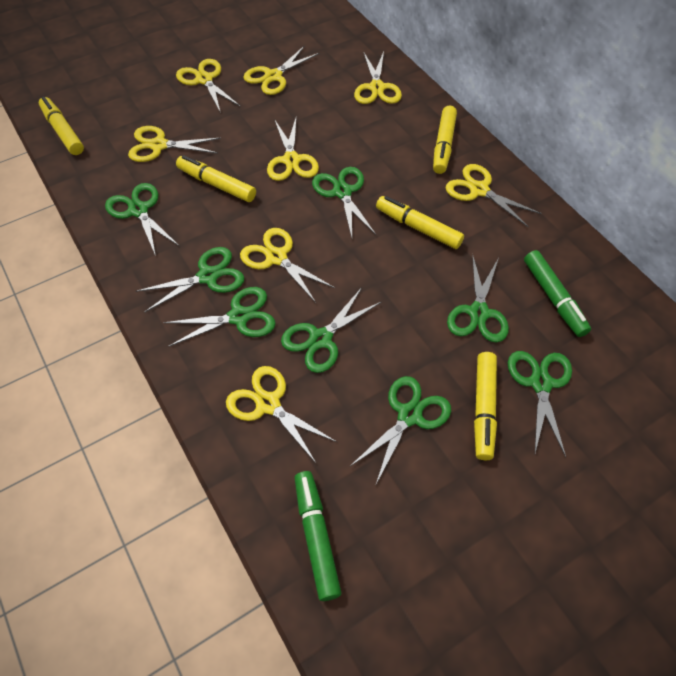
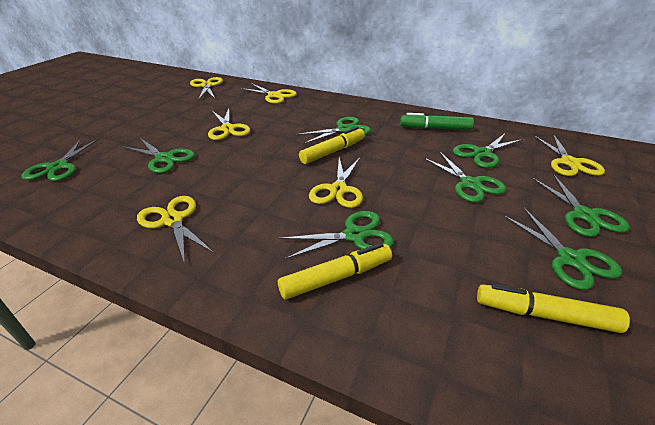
green marker: 2 -> 1
yellow marker: 5 -> 3
yellow scissors: 8 -> 6

